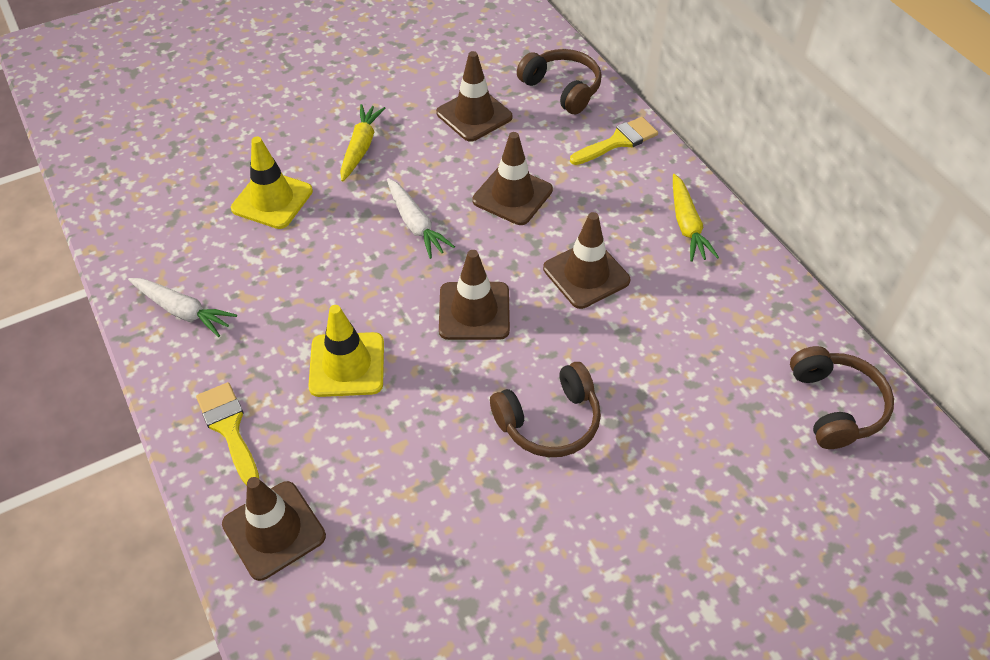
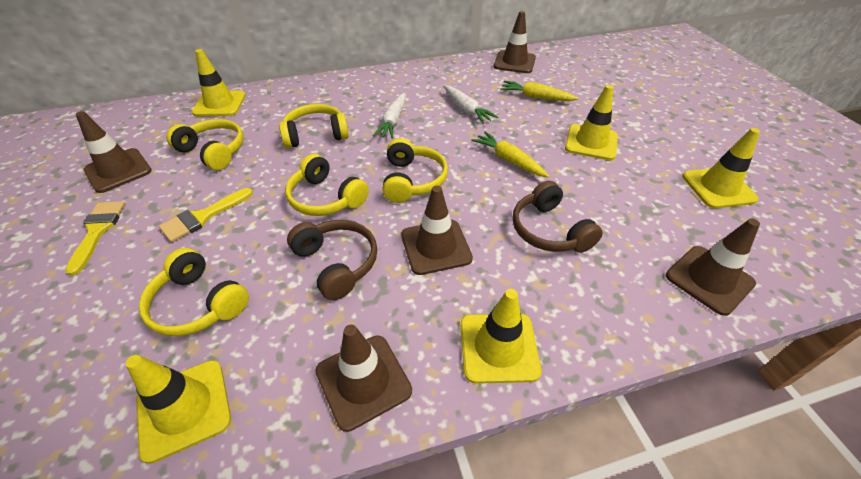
brown headphones: 3 -> 2
yellow headphones: 0 -> 5
yellow traffic cone: 2 -> 5

